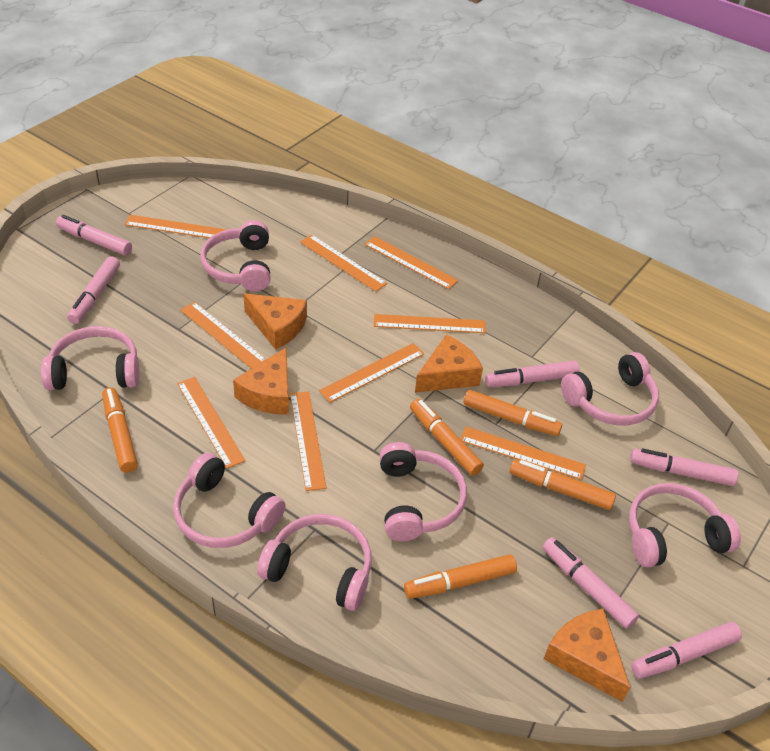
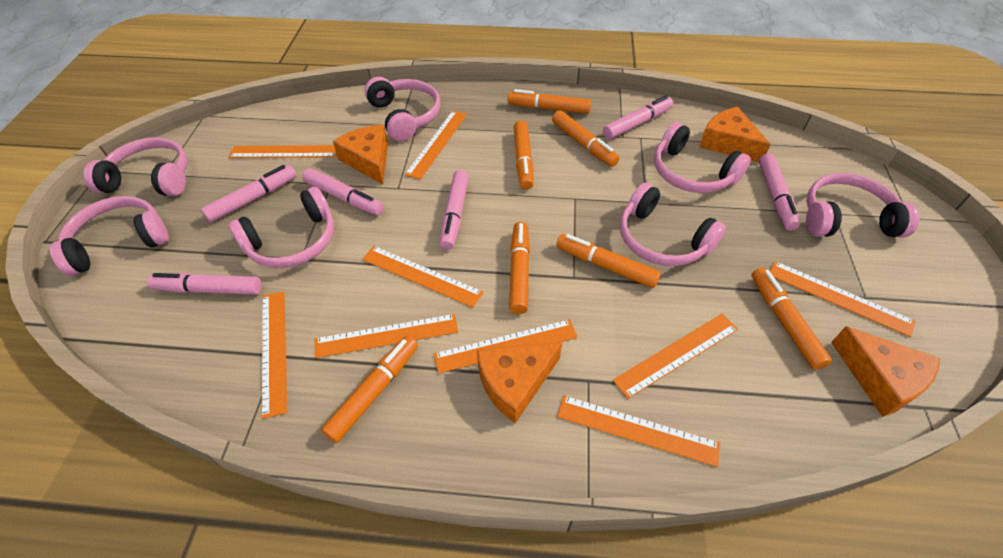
orange marker: 5 -> 7

